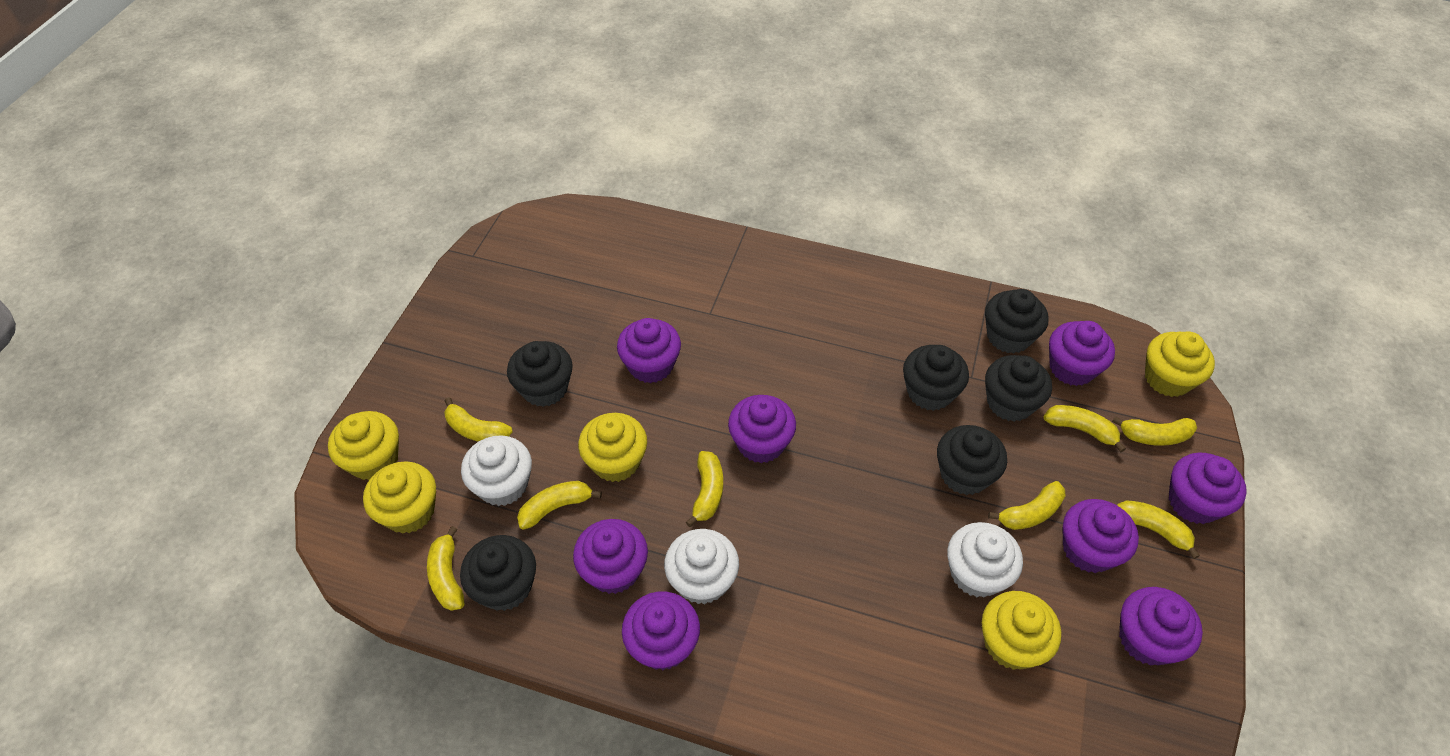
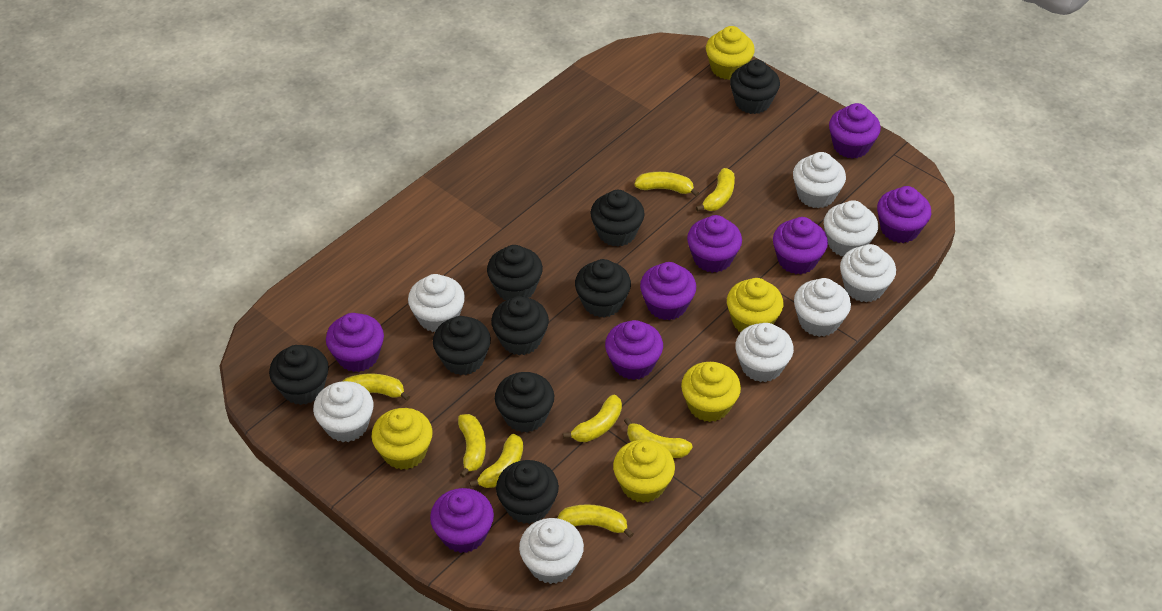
black cupcake: 6 -> 9
white cupcake: 3 -> 8

